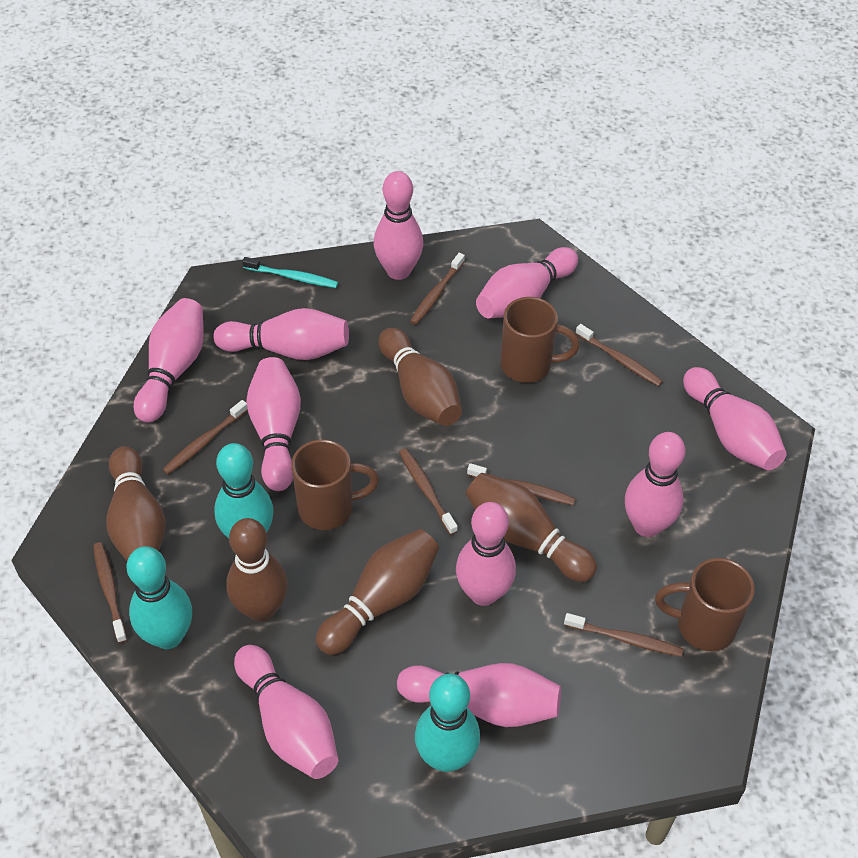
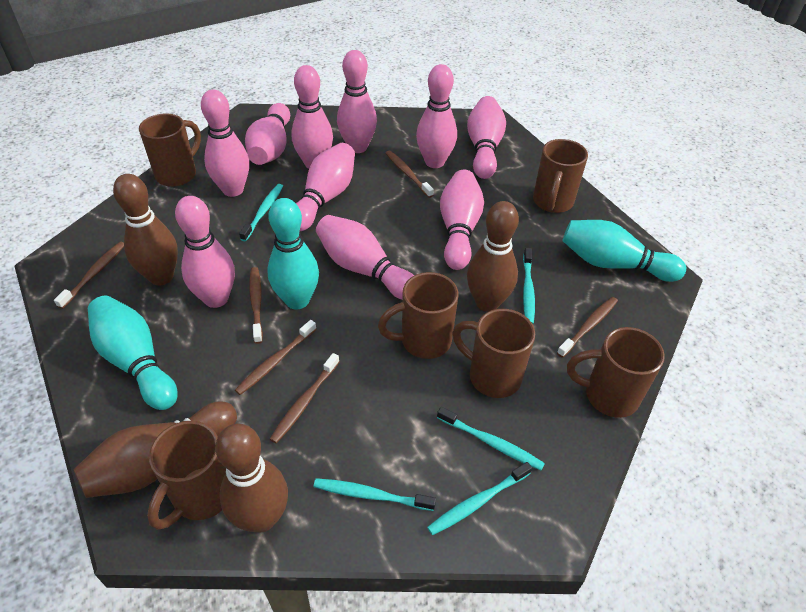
brown bowling pin: 5 -> 4
brown mug: 3 -> 6
brown toothbrush: 7 -> 6
turquoise toothbrush: 1 -> 5

